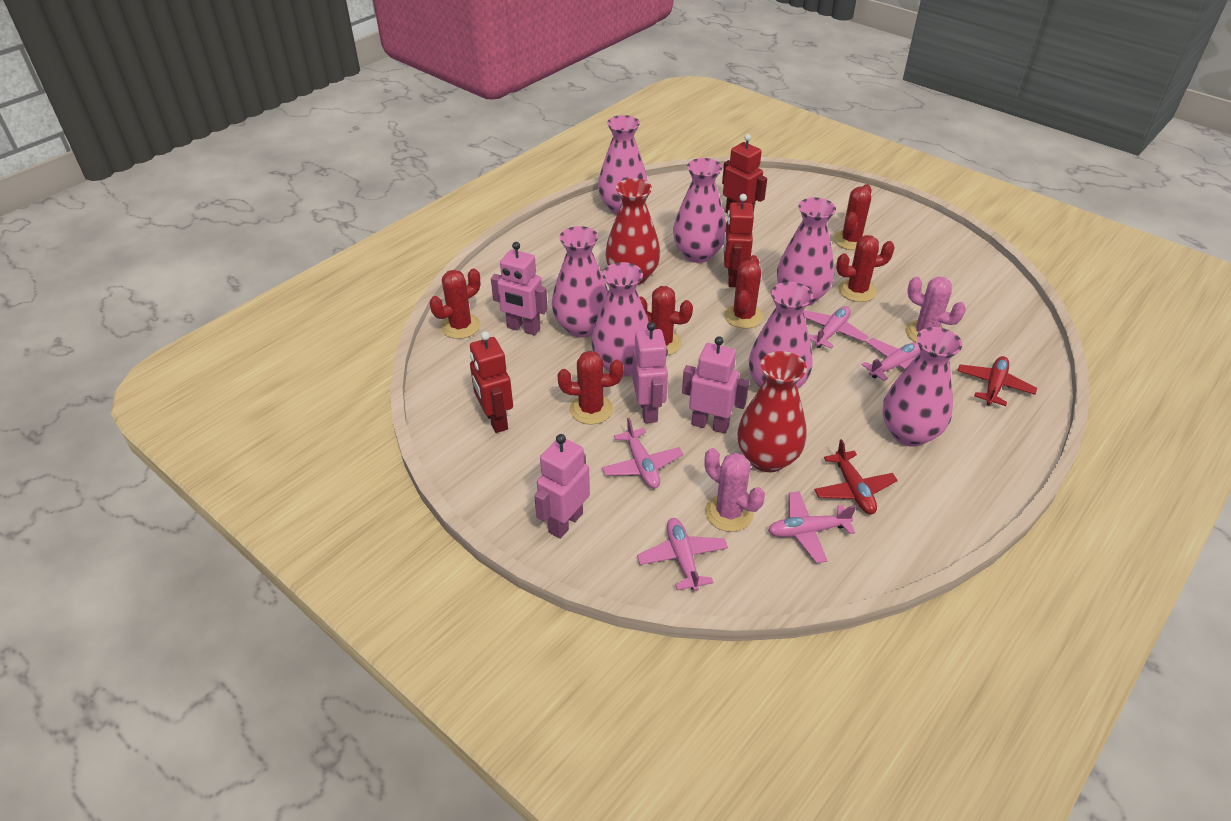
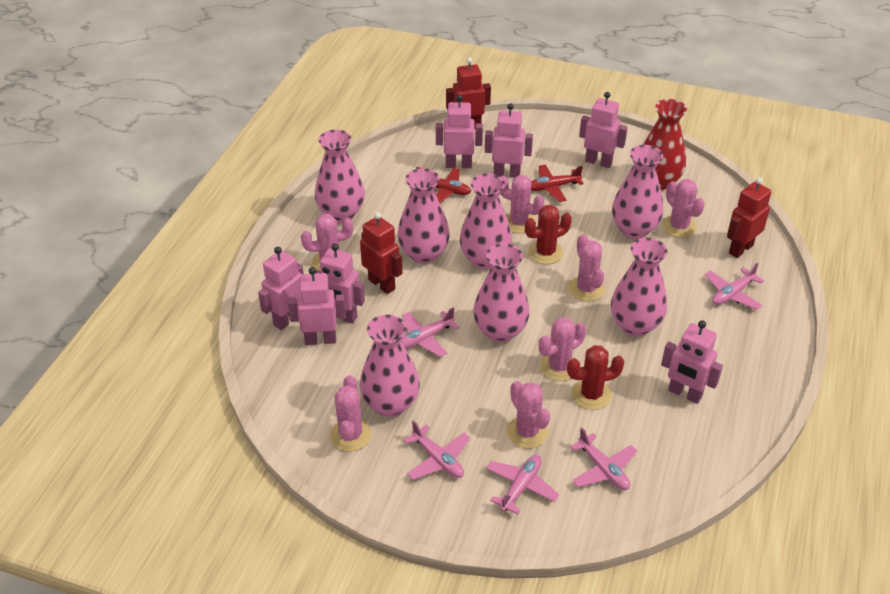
pink cactus: 2 -> 7
pink robot: 4 -> 7
red cactus: 6 -> 2
red vase: 2 -> 1

